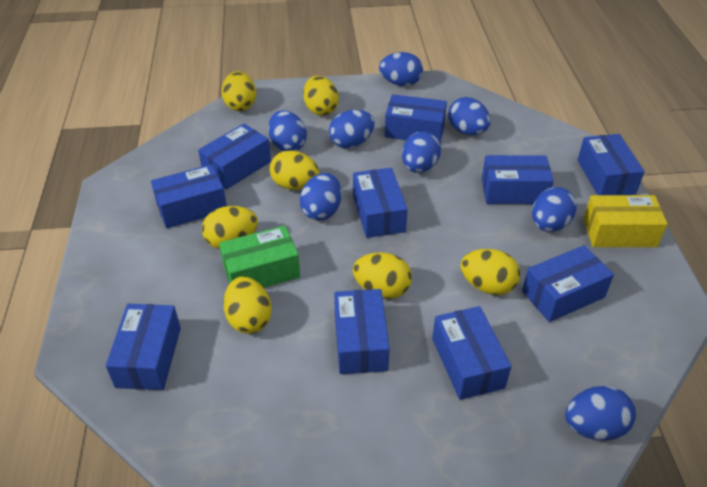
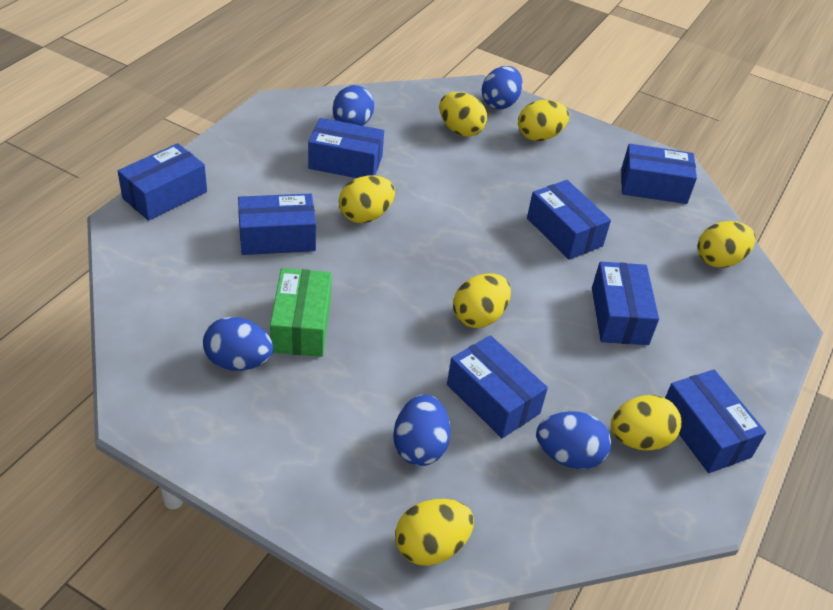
blue box: 10 -> 8
blue egg: 8 -> 5
yellow box: 1 -> 0

